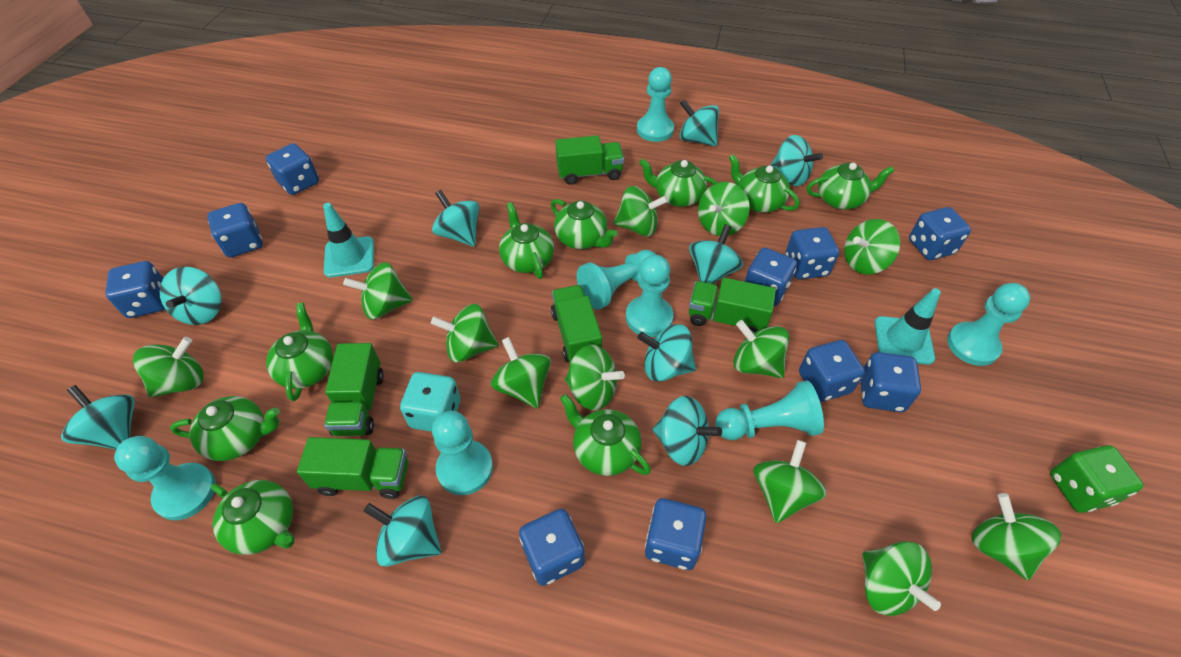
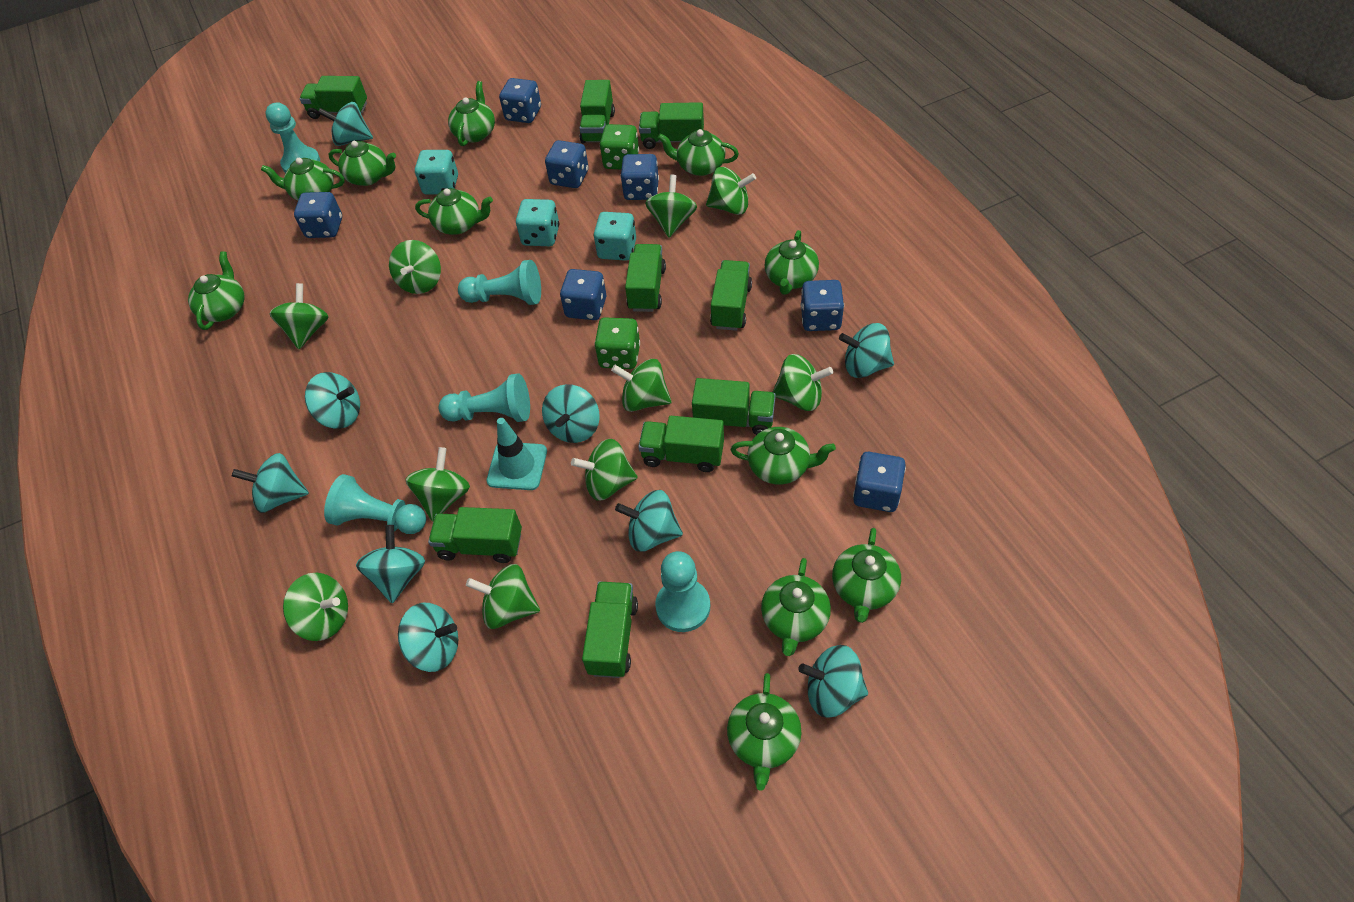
blue dice: 10 -> 7
green dice: 1 -> 2
green spinning top: 12 -> 10
green teapot: 9 -> 11
green truck: 5 -> 9
turquoise dice: 1 -> 3
turquoise pawn: 7 -> 5
turquoise traffic cone: 2 -> 1

